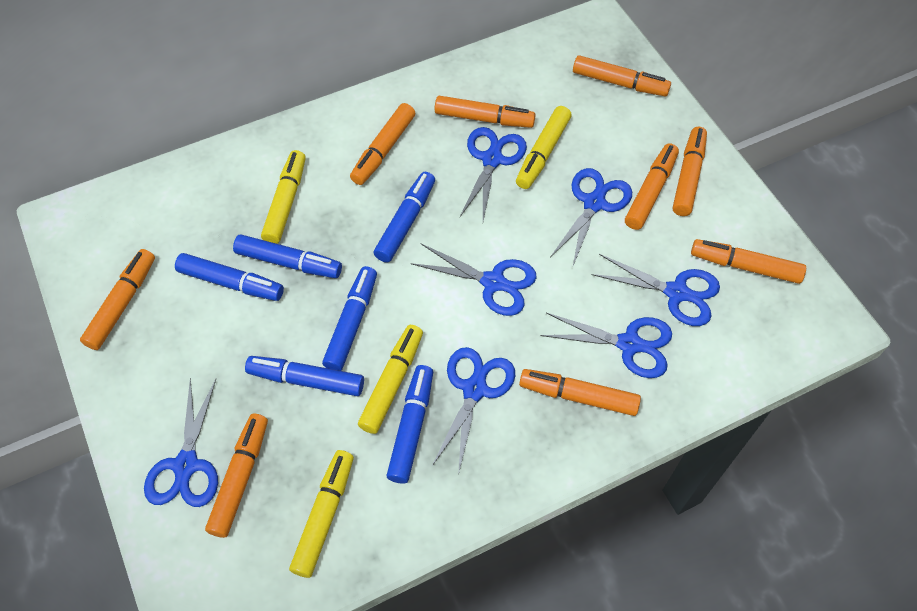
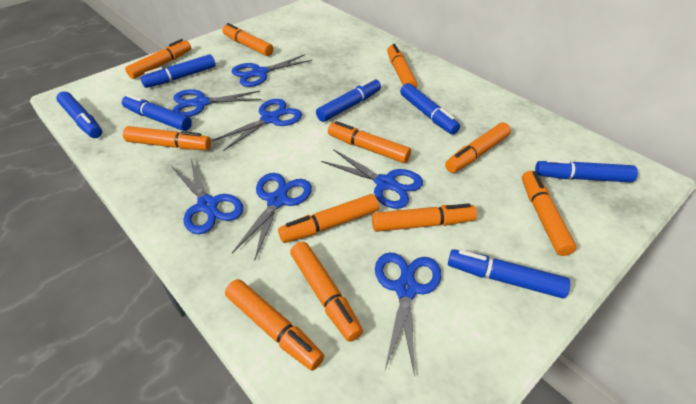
blue marker: 6 -> 7
orange marker: 9 -> 11
yellow marker: 4 -> 0

